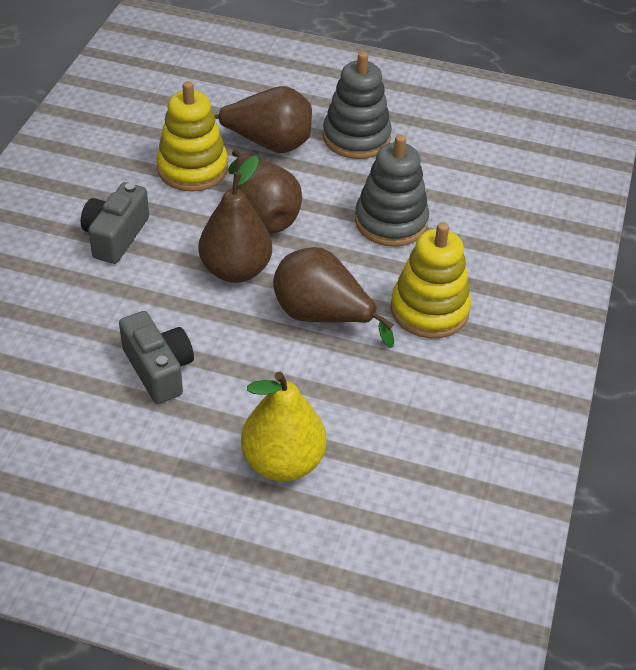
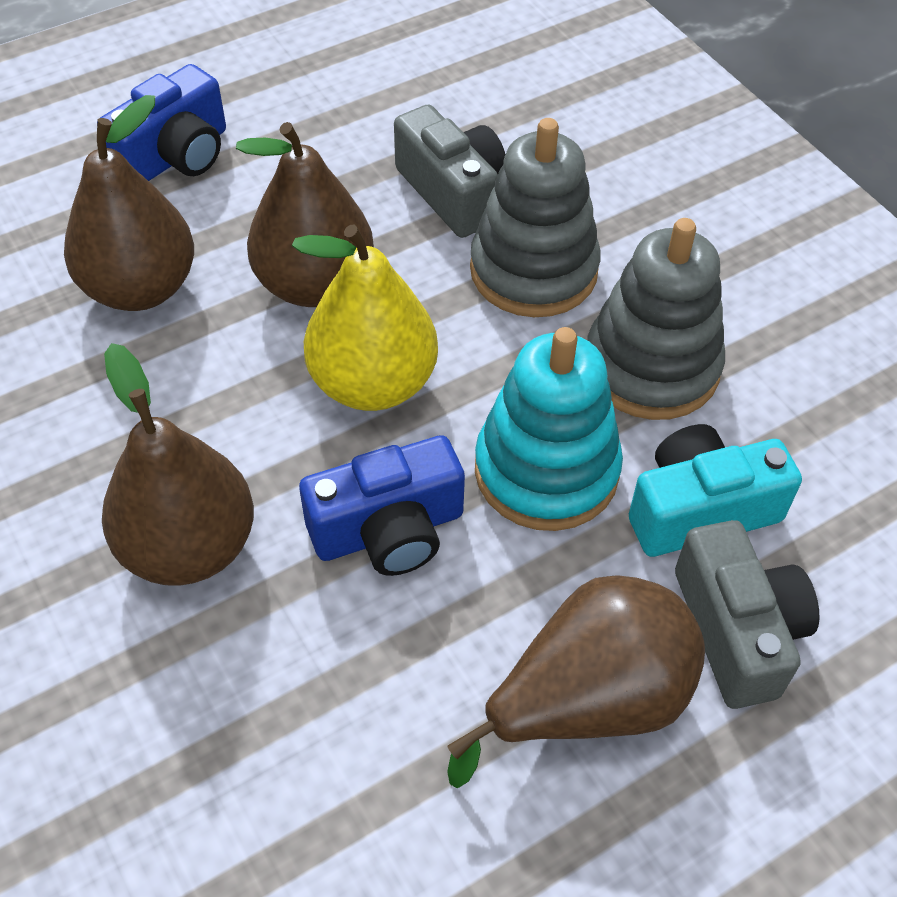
blue camera: 0 -> 2
turquoise camera: 0 -> 1
turquoise stacking toy: 0 -> 1
yellow stacking toy: 2 -> 0

